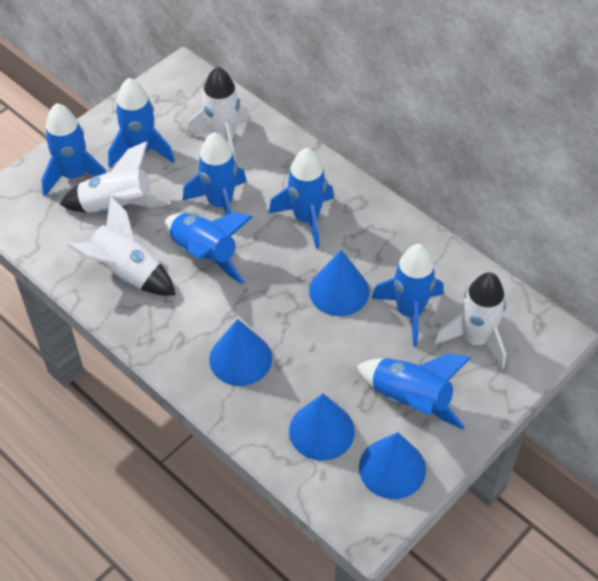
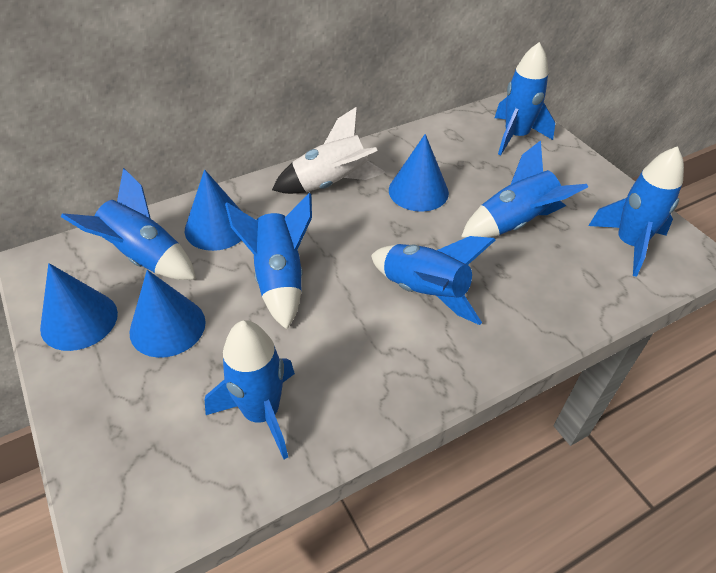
white rocket: 4 -> 1

